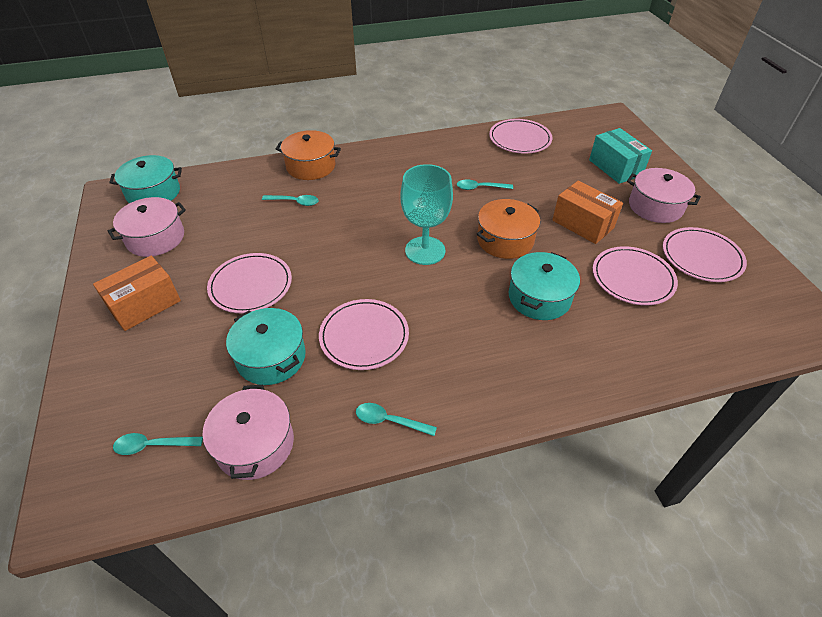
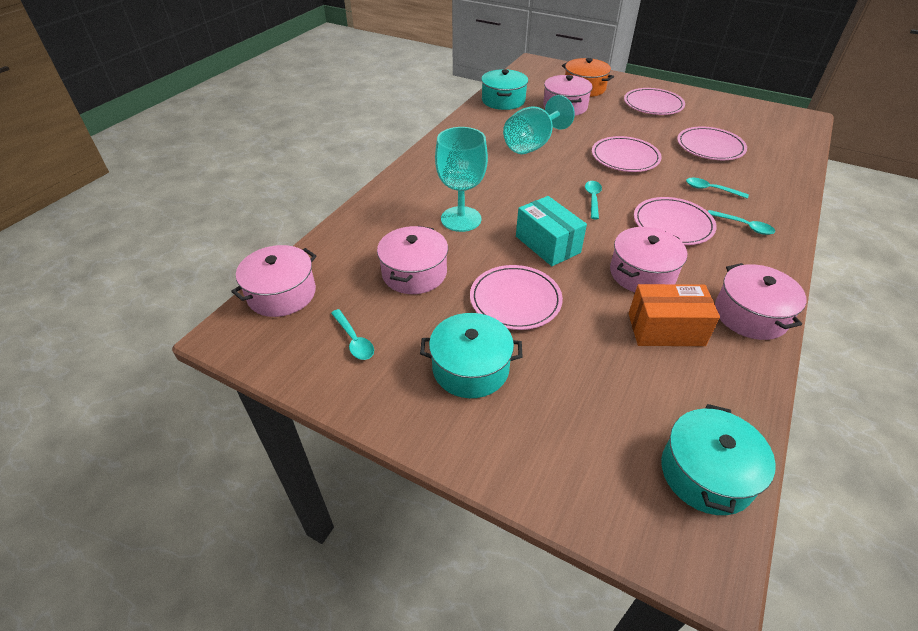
orange box: 2 -> 1
orange pot: 2 -> 1
pink pot: 3 -> 5
turquoise goblet: 1 -> 2

